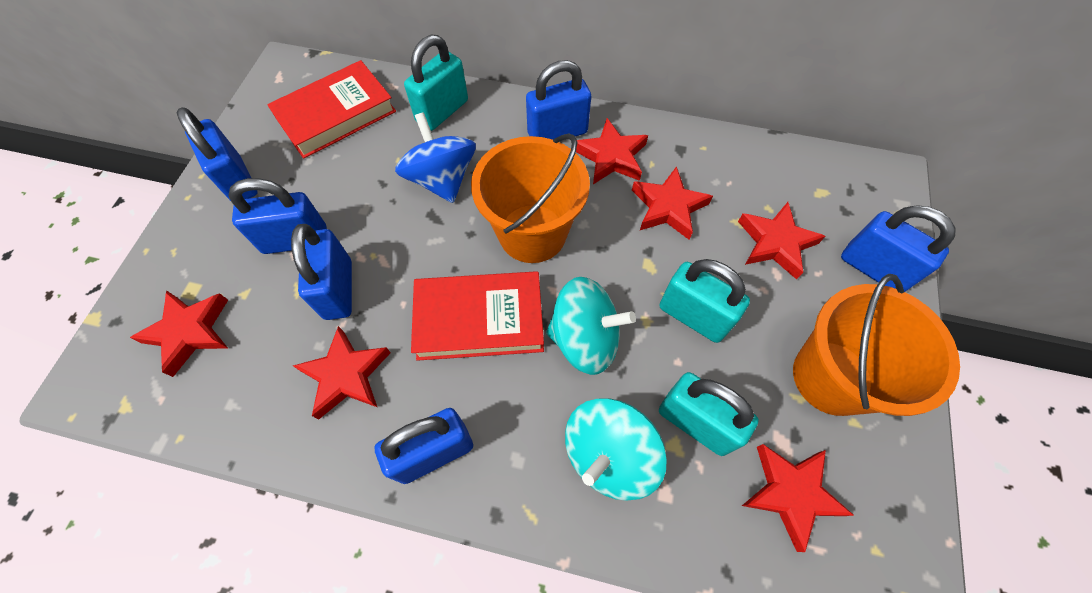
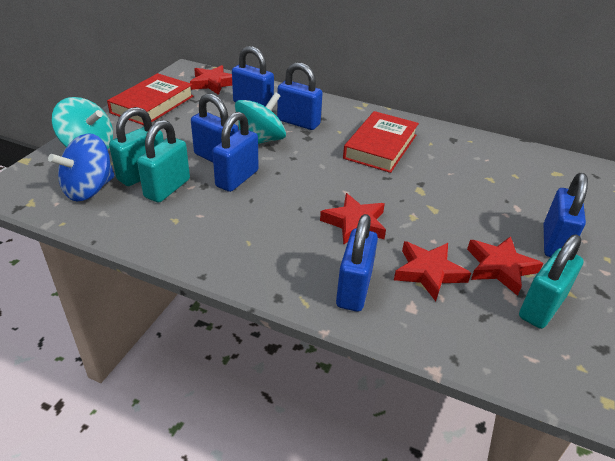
orange bucket: 2 -> 0
red star: 6 -> 4

